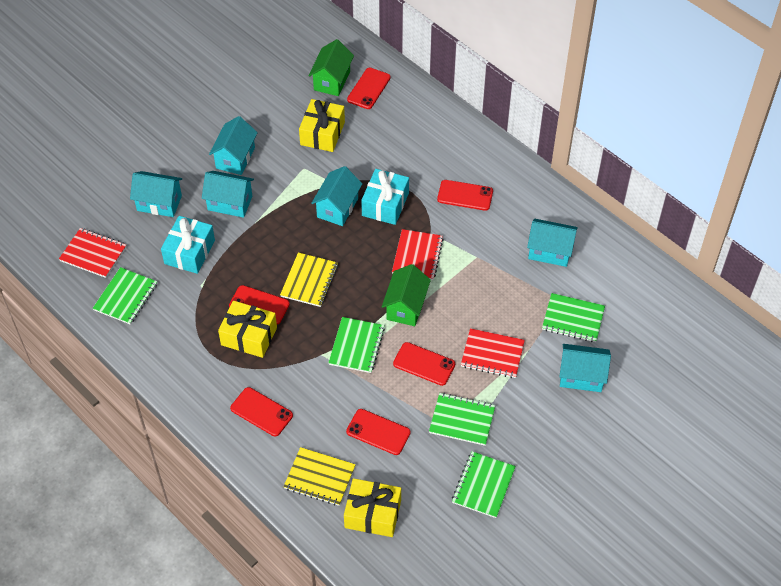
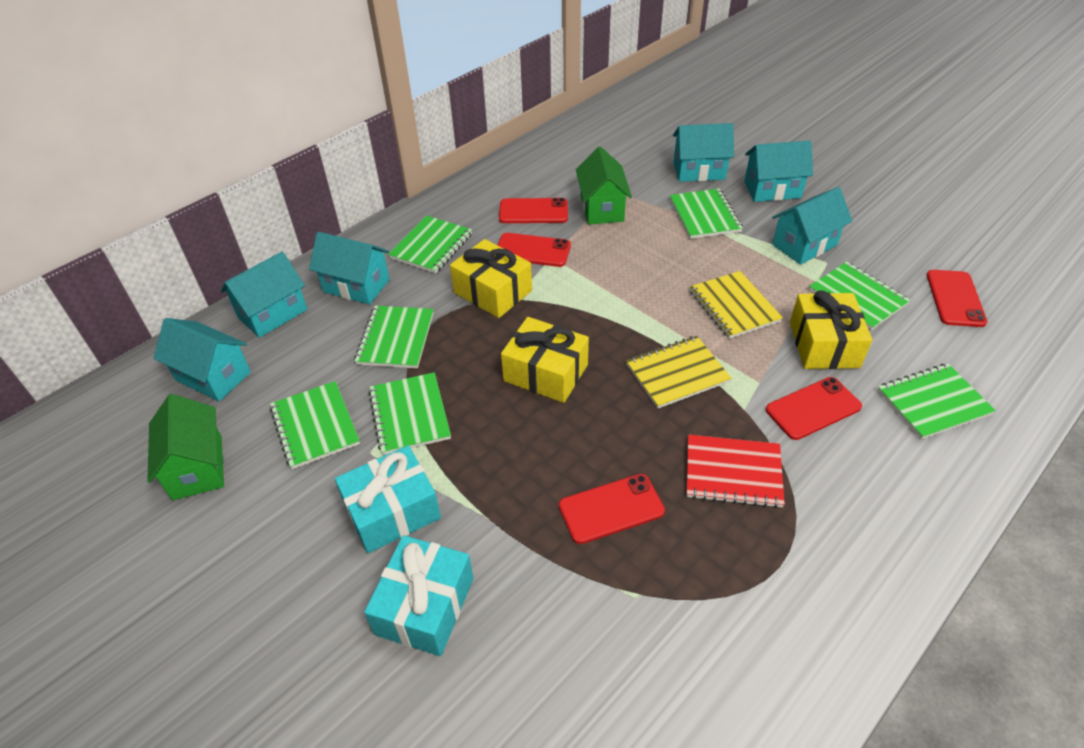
green notebook: 5 -> 7
red notebook: 3 -> 1
red phone: 6 -> 5

